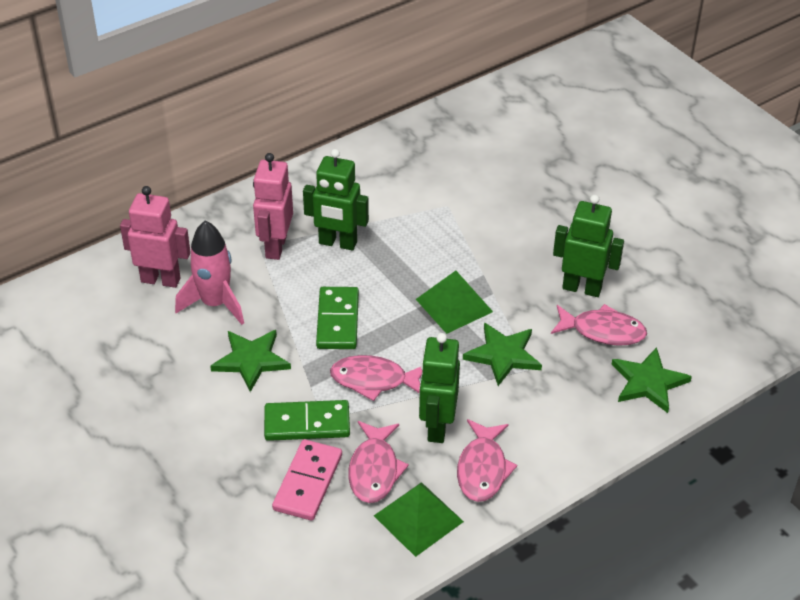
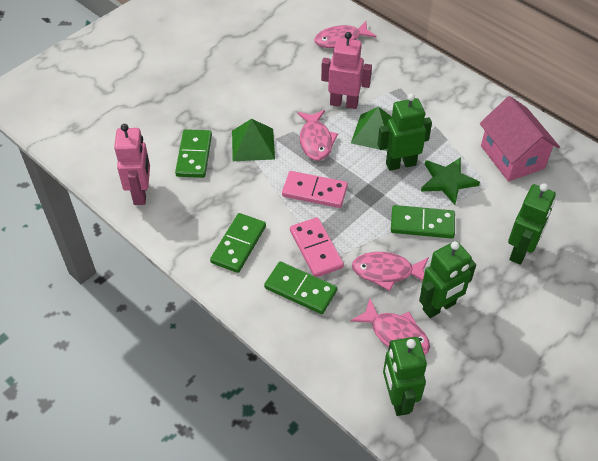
green domino: 2 -> 4
green robot: 3 -> 4
green star: 3 -> 1
pink domino: 1 -> 2
pink house: 0 -> 1
pink rocket: 1 -> 0

